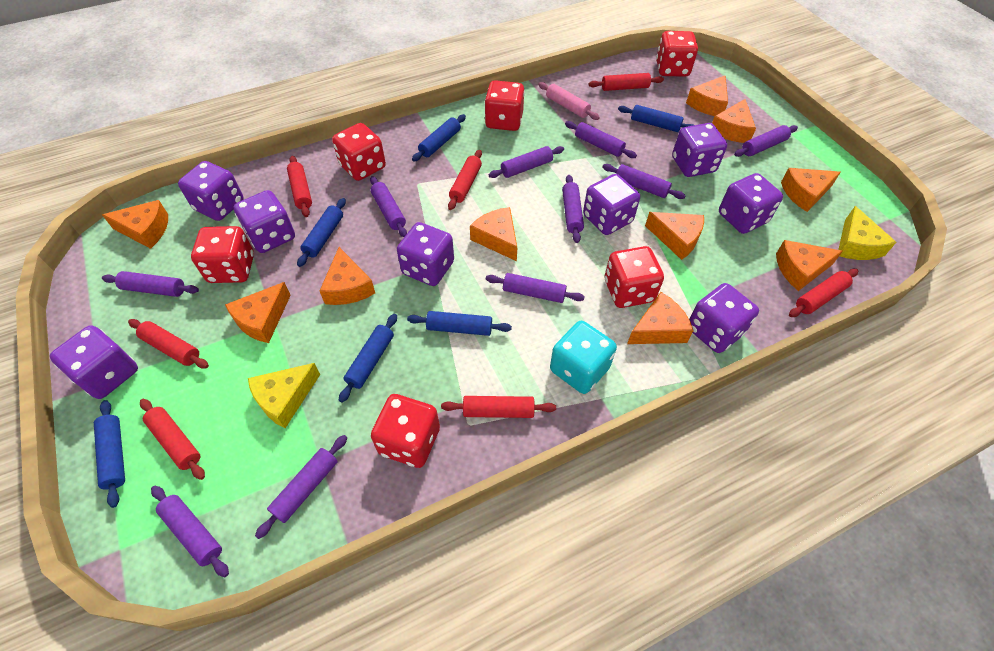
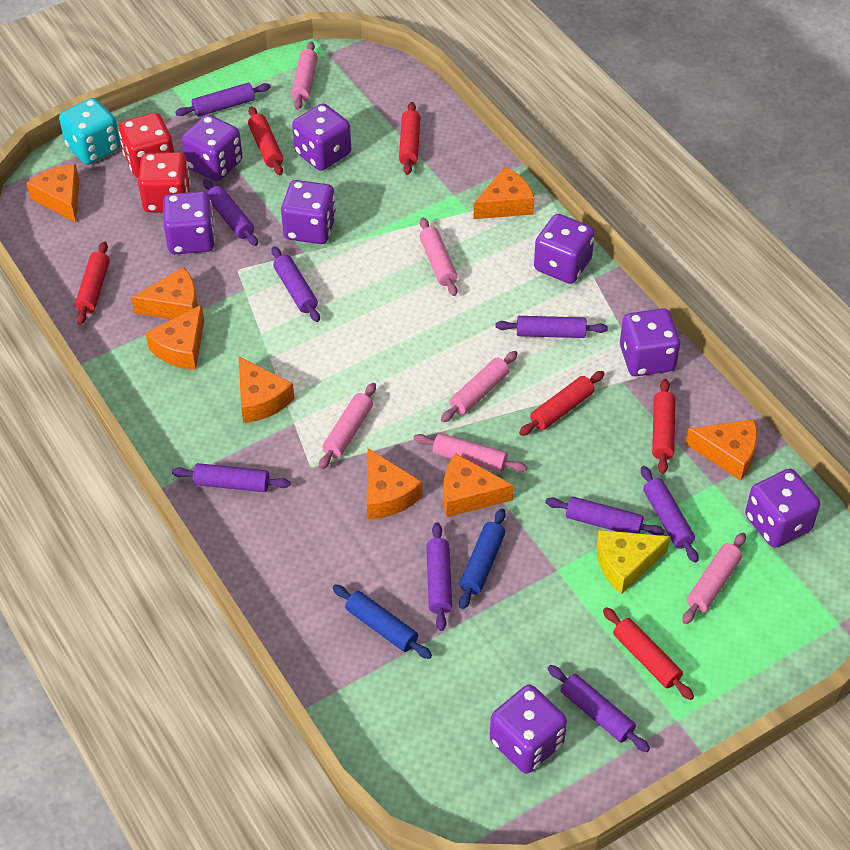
blue rolling pin: 6 -> 2
orange cheese: 10 -> 8
pink rolling pin: 1 -> 6
purple rolling pin: 10 -> 9
red dice: 6 -> 2
red rolling pin: 7 -> 6
yellow cheese: 2 -> 1

